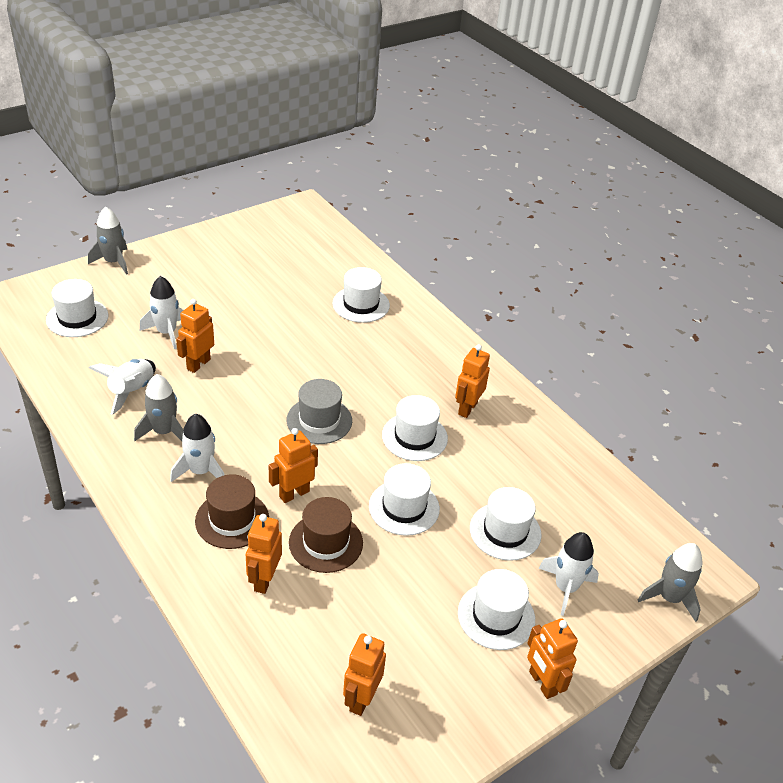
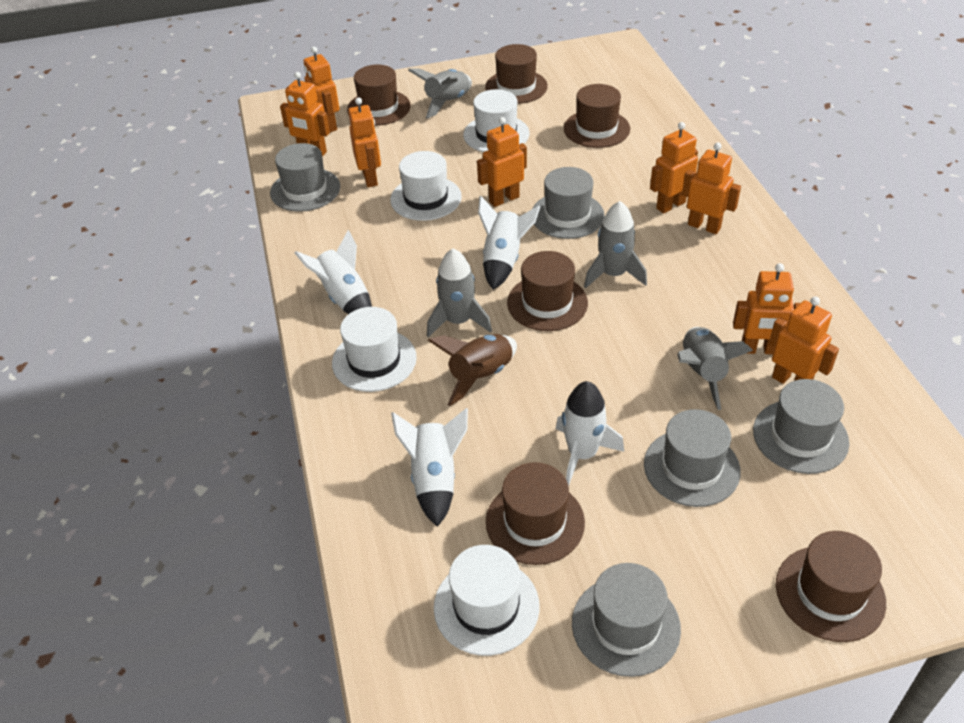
brown hat: 2 -> 6
brown rocket: 0 -> 1
grey hat: 1 -> 5
grey rocket: 3 -> 4
orange robot: 6 -> 8
white hat: 6 -> 4

